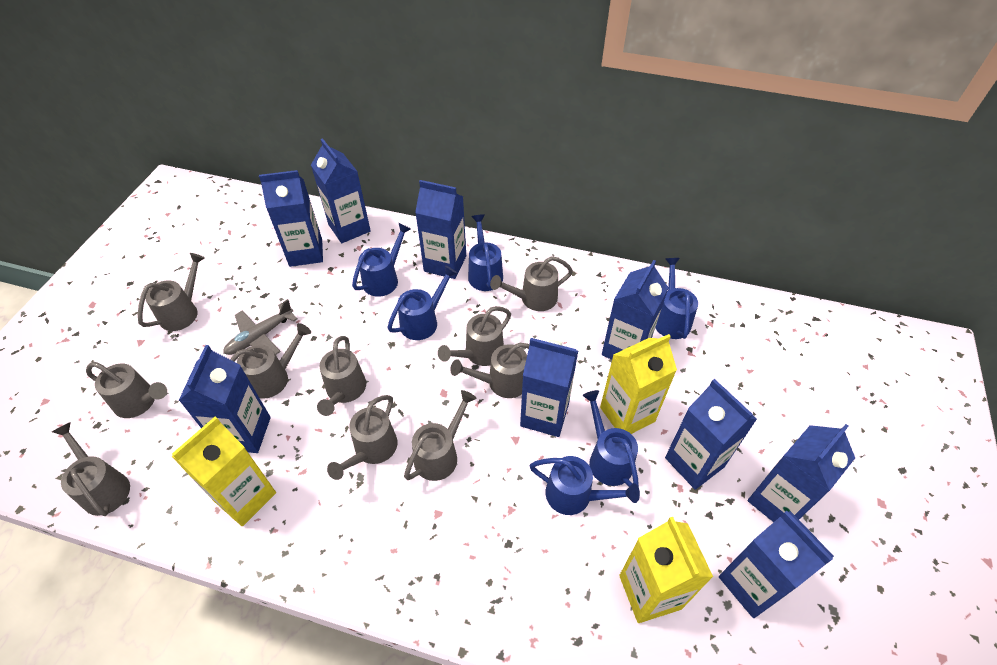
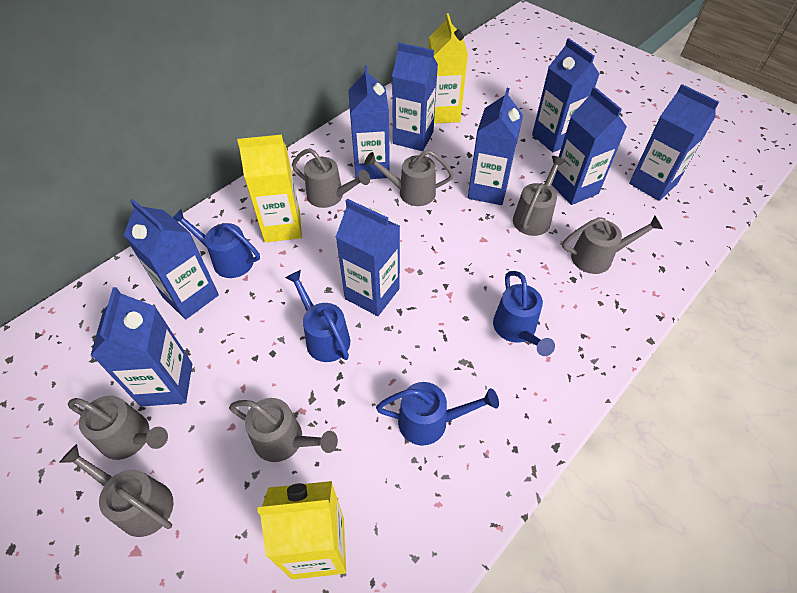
blue watering can: 6 -> 4
grey plane: 1 -> 0
grey watering can: 10 -> 7

